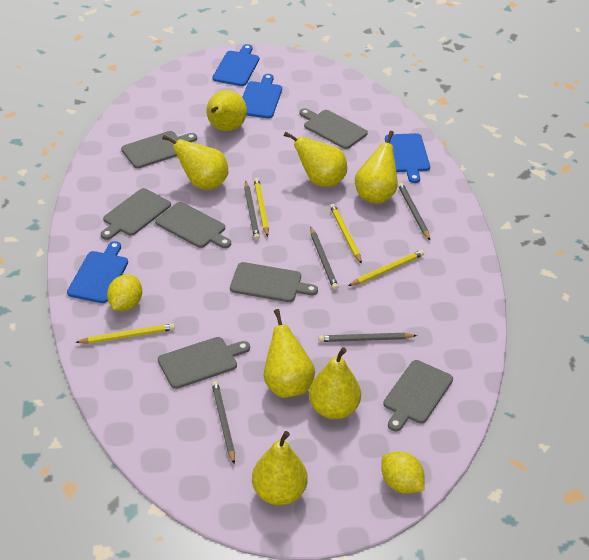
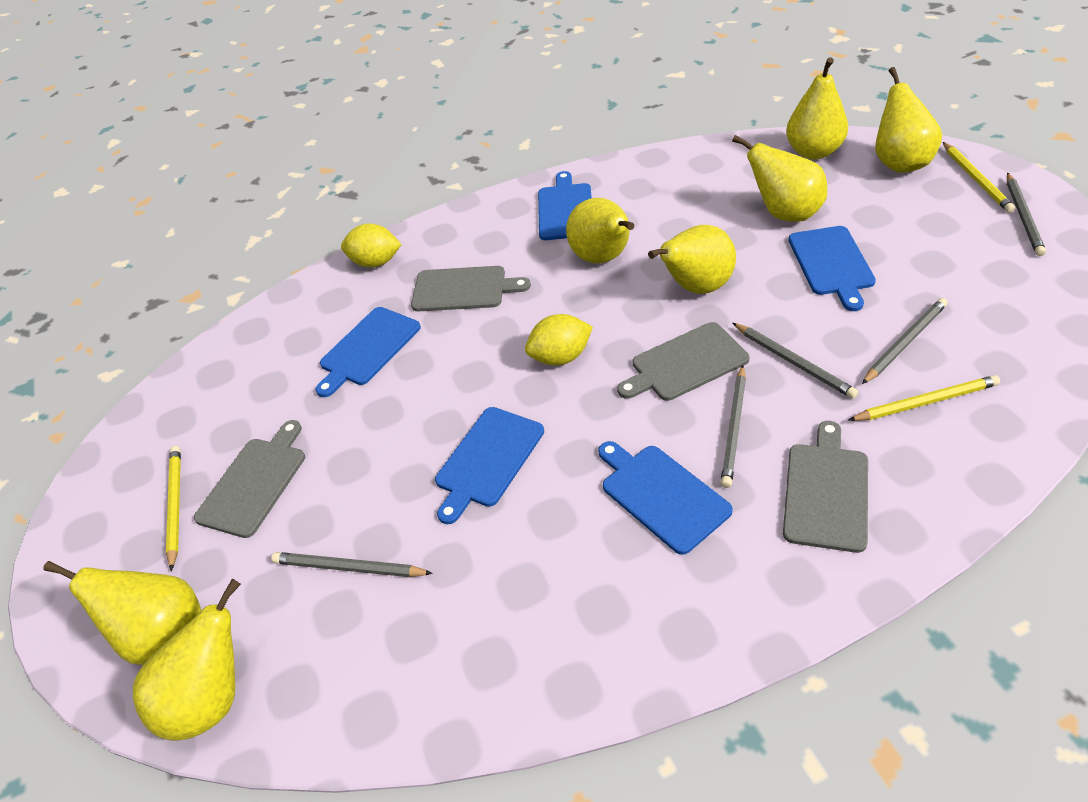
blue cutting board: 4 -> 5
grey cutting board: 7 -> 4
yellow pencil: 4 -> 3

